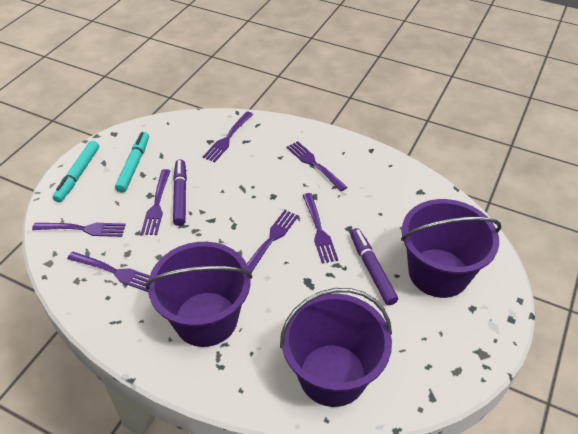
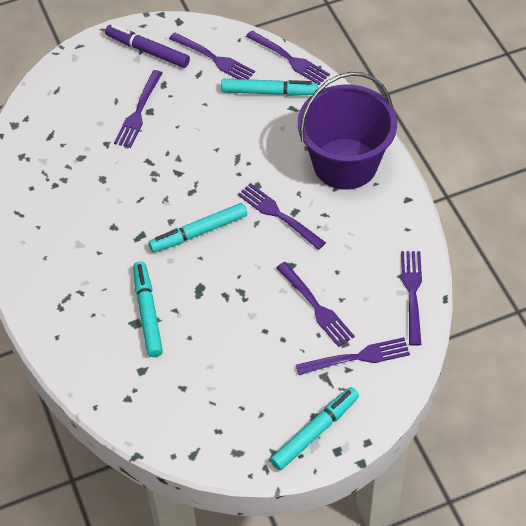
purple bucket: 3 -> 1
purple marker: 2 -> 1
turquoise marker: 2 -> 4

